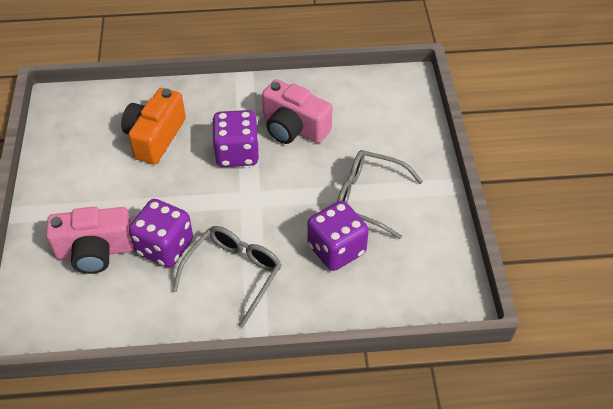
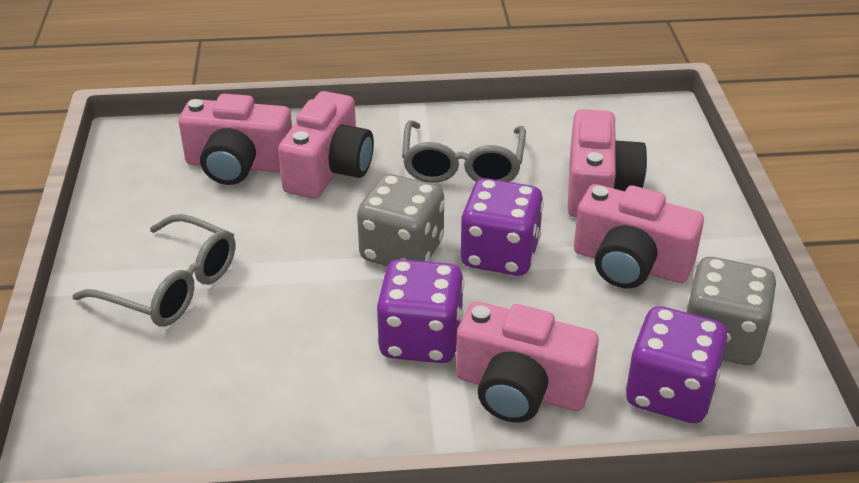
grey dice: 0 -> 2
orange camera: 1 -> 0
pink camera: 2 -> 5

